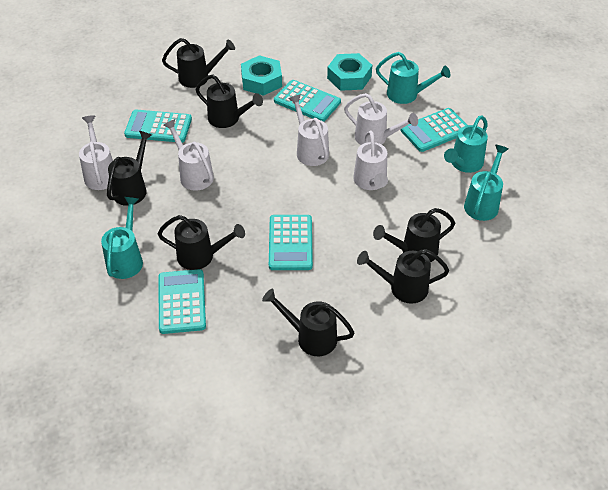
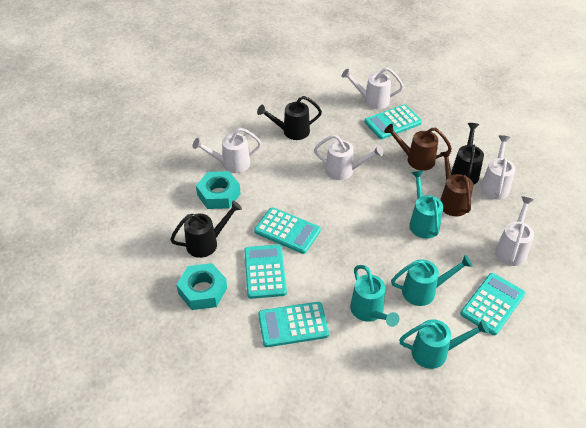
black watering can: 7 -> 3
brown watering can: 0 -> 2

